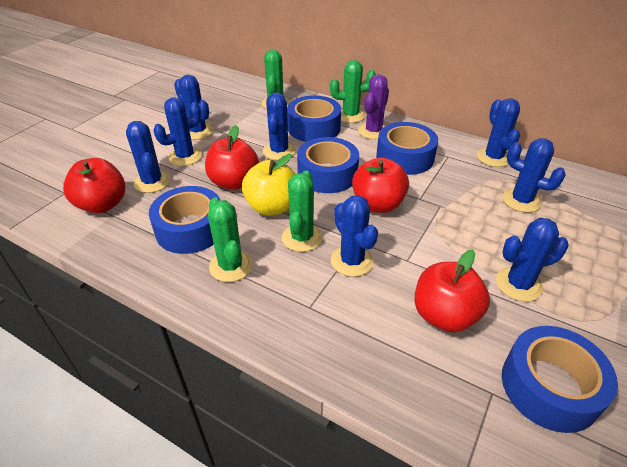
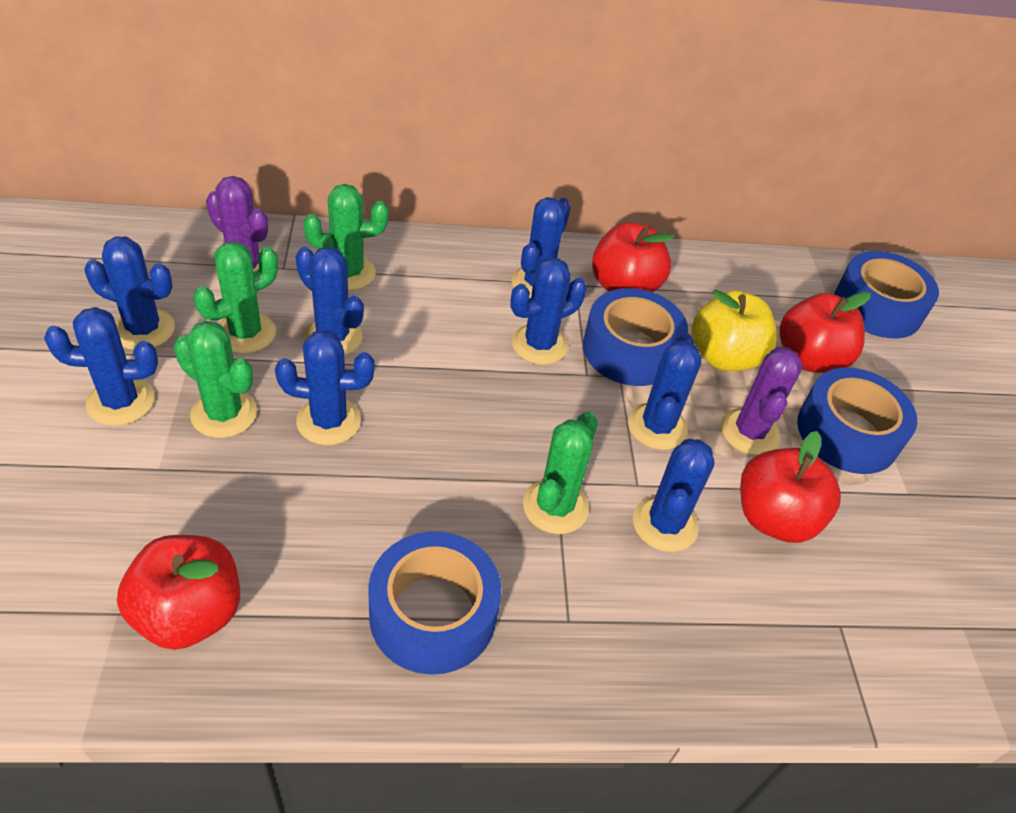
blue tape: 5 -> 4
purple cactus: 1 -> 2

